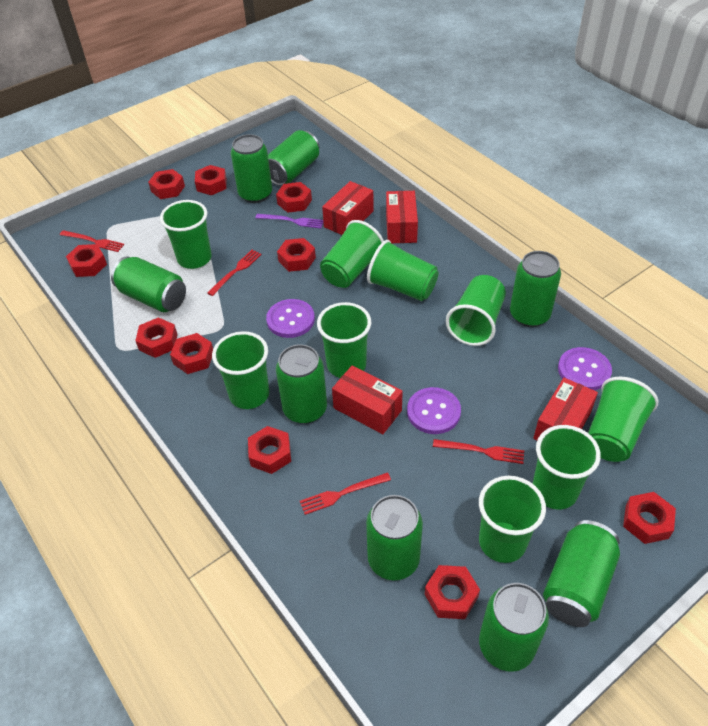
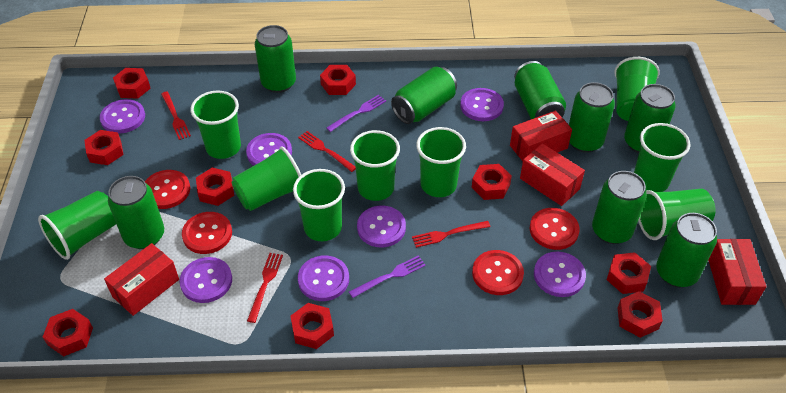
purple button: 3 -> 7
purple fork: 1 -> 2
red button: 0 -> 4
red nut: 10 -> 9

